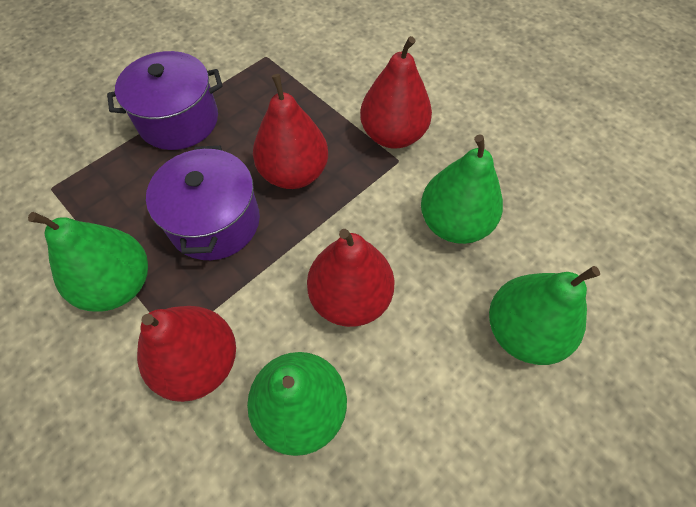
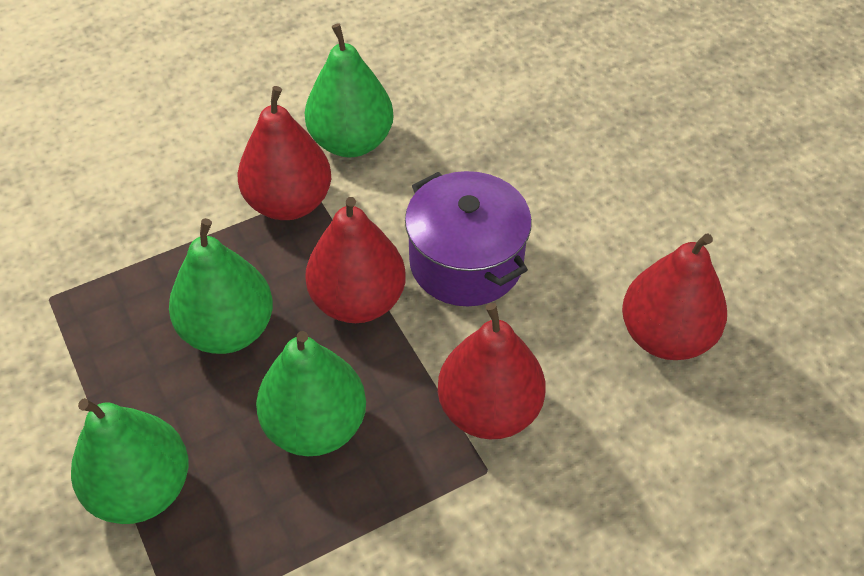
purple pot: 2 -> 1

